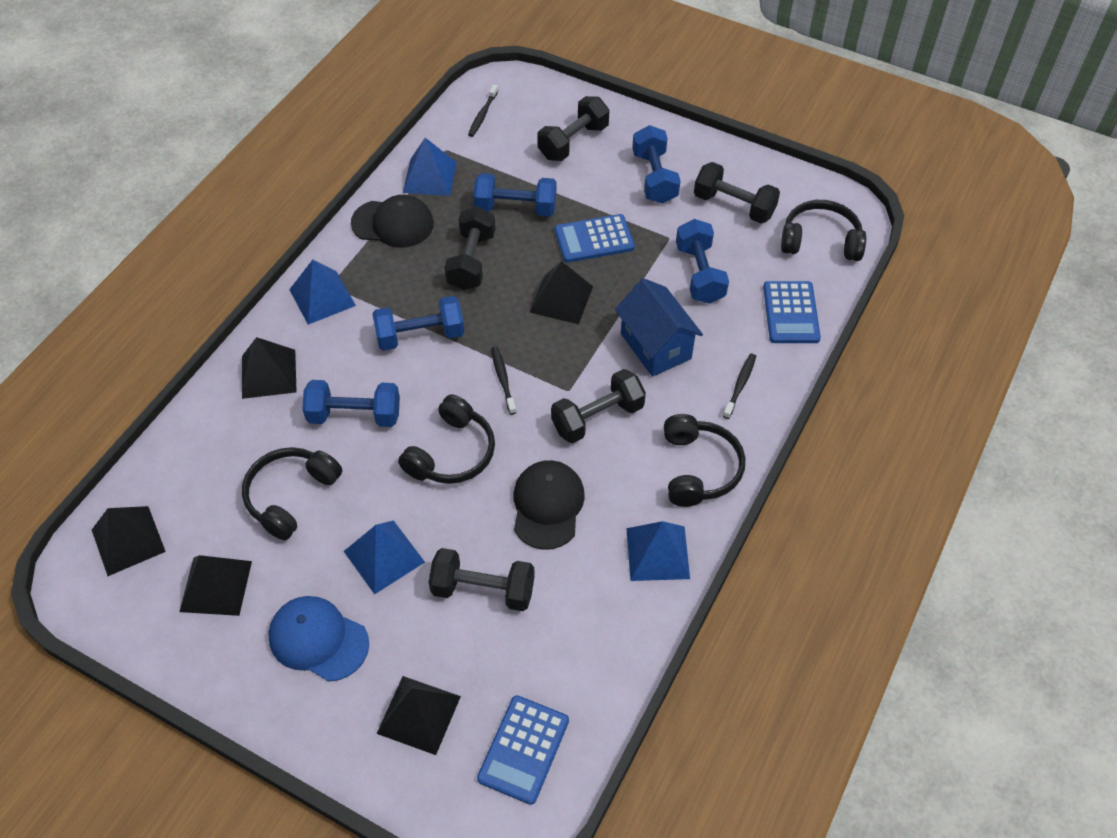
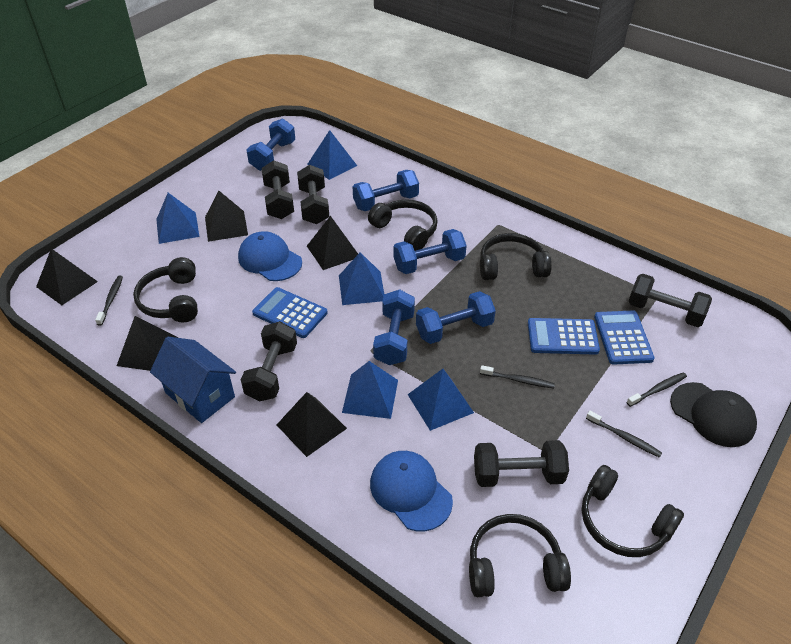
black cap: 2 -> 1
black headphones: 4 -> 5
black toothbrush: 3 -> 4
blue cap: 1 -> 2
blue pyramid: 4 -> 5

